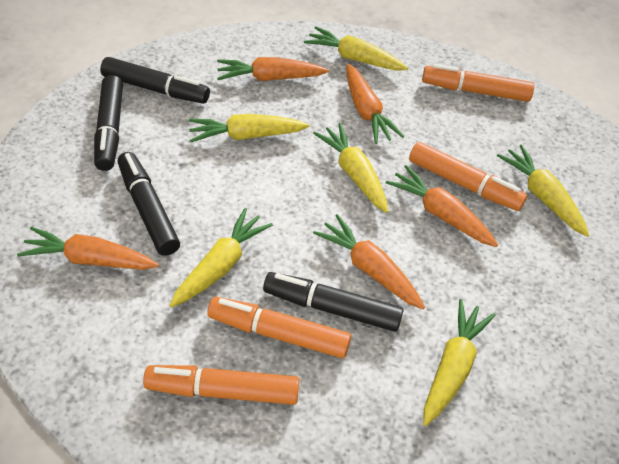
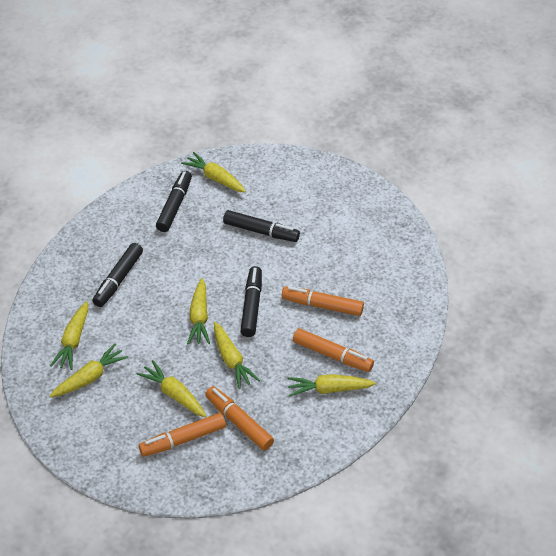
orange carrot: 5 -> 0
yellow carrot: 6 -> 7

